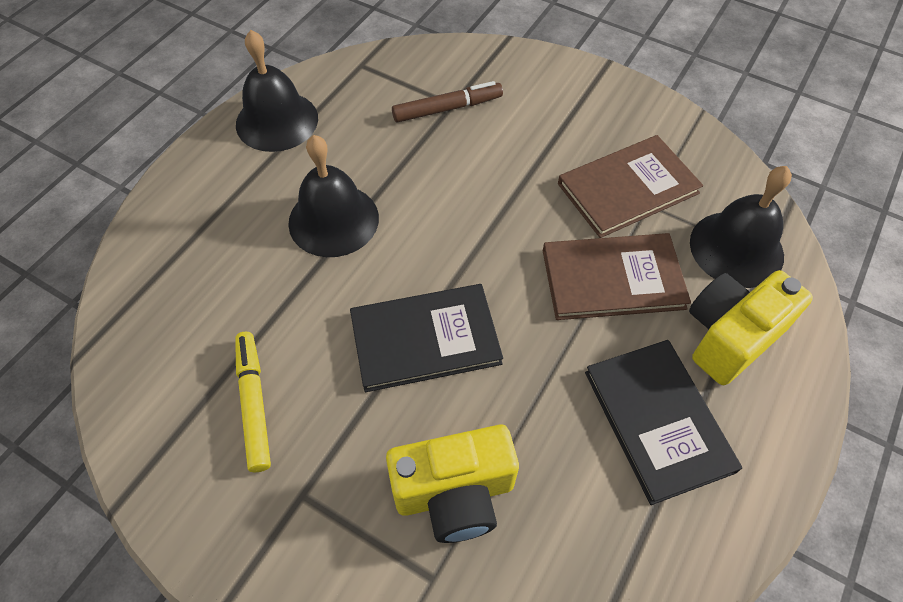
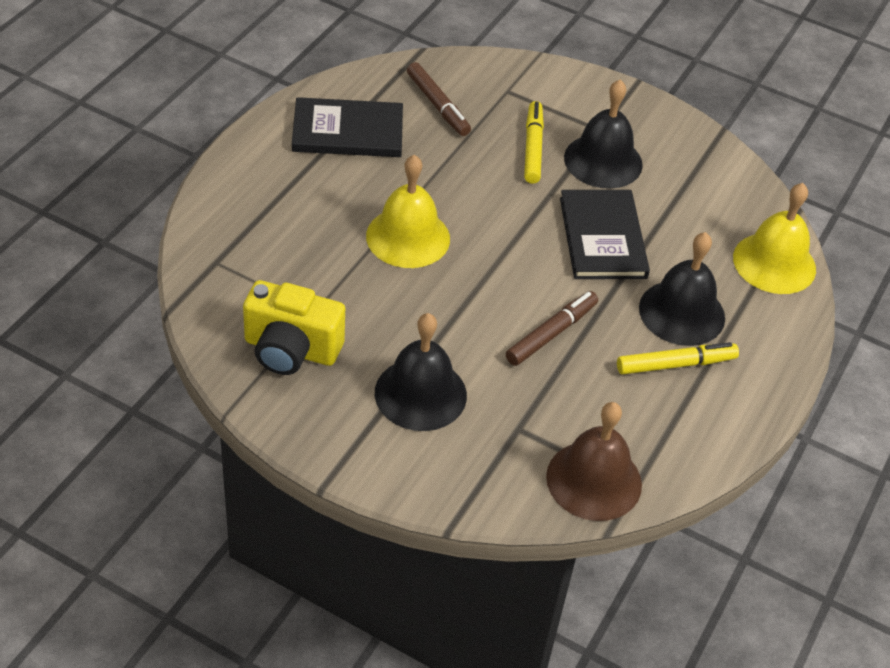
brown bell: 0 -> 1
brown book: 2 -> 0
brown marker: 1 -> 2
yellow bell: 0 -> 2
yellow camera: 2 -> 1
yellow marker: 1 -> 2

